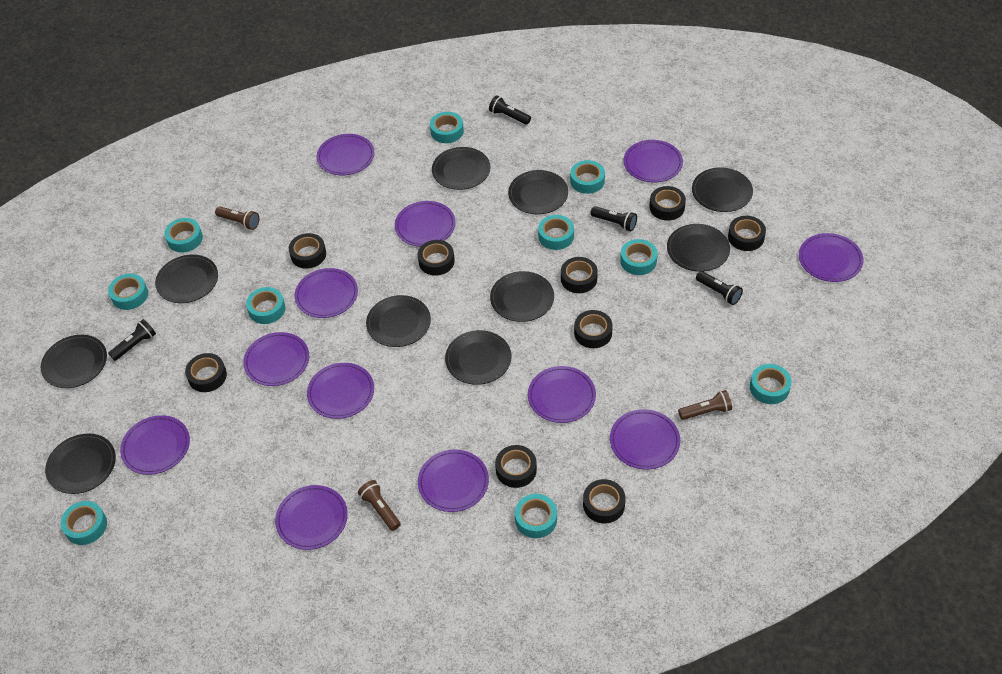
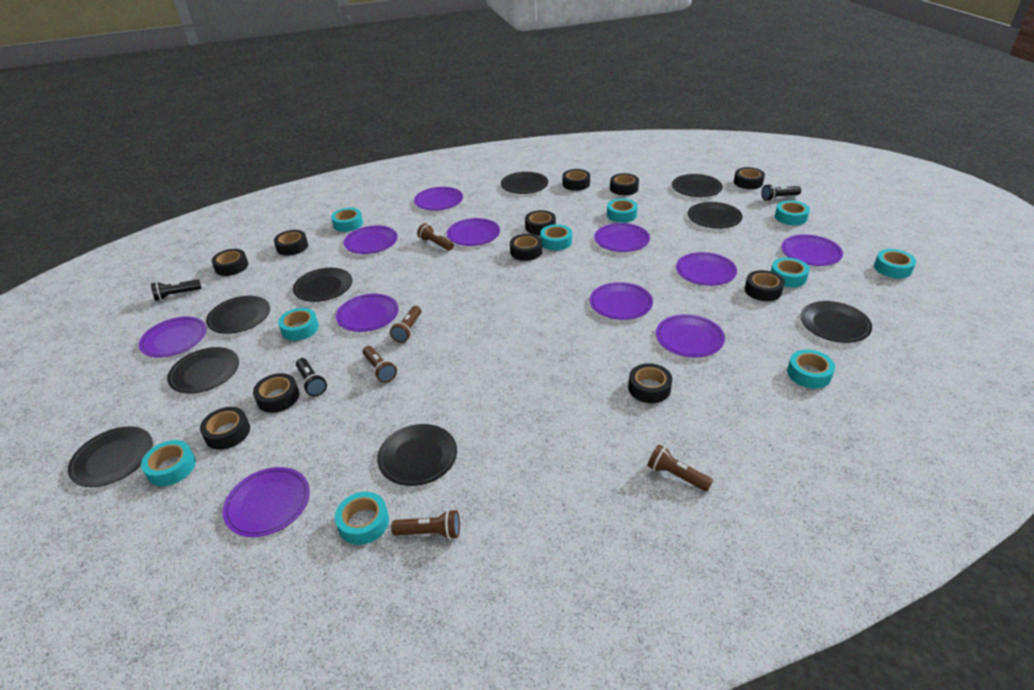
black flashlight: 4 -> 3
black plate: 10 -> 9
black tape: 9 -> 11
brown flashlight: 3 -> 5
purple plate: 12 -> 11

